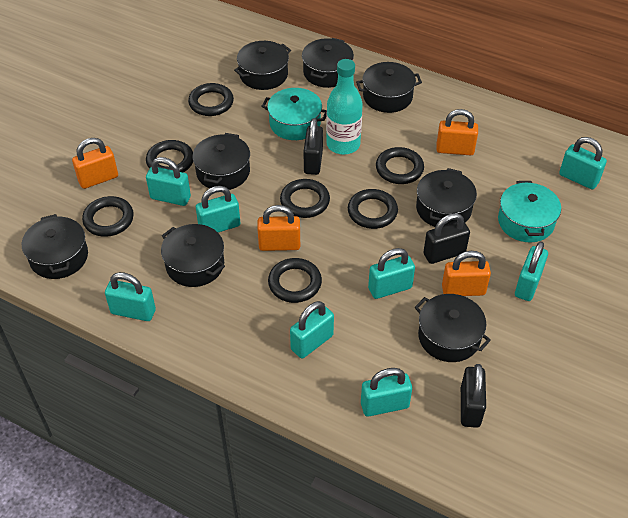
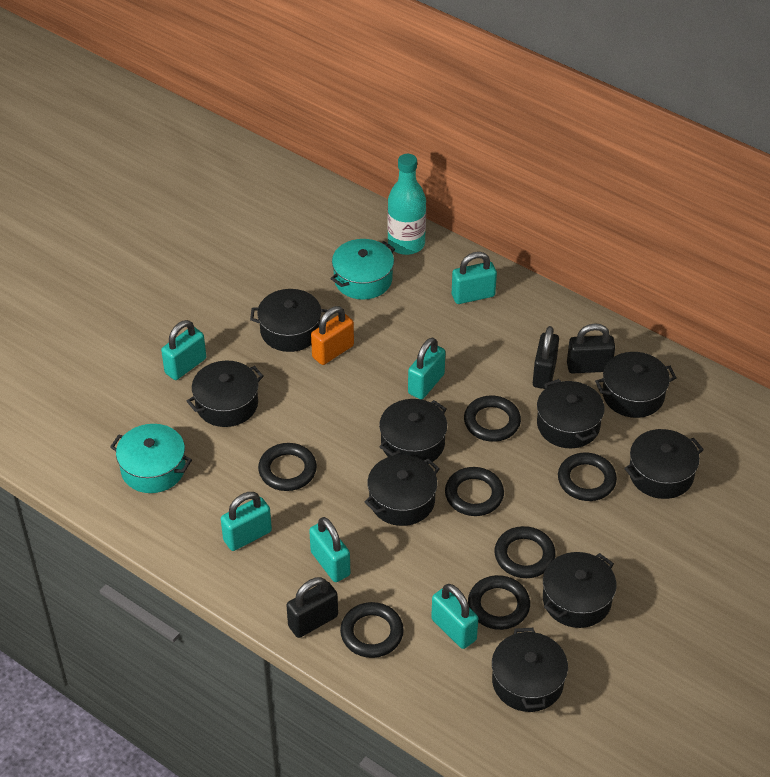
black pot: 8 -> 9
orange padlock: 4 -> 1
turquoise padlock: 8 -> 6

